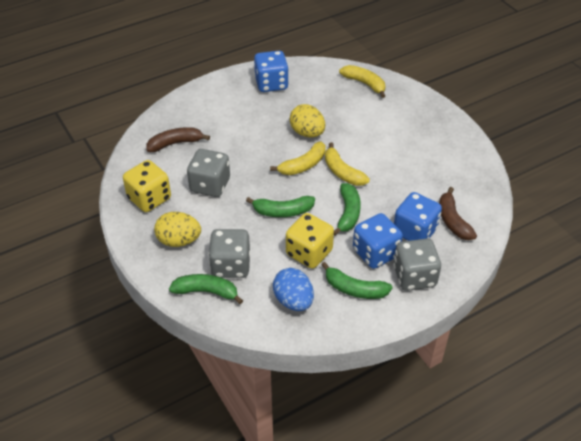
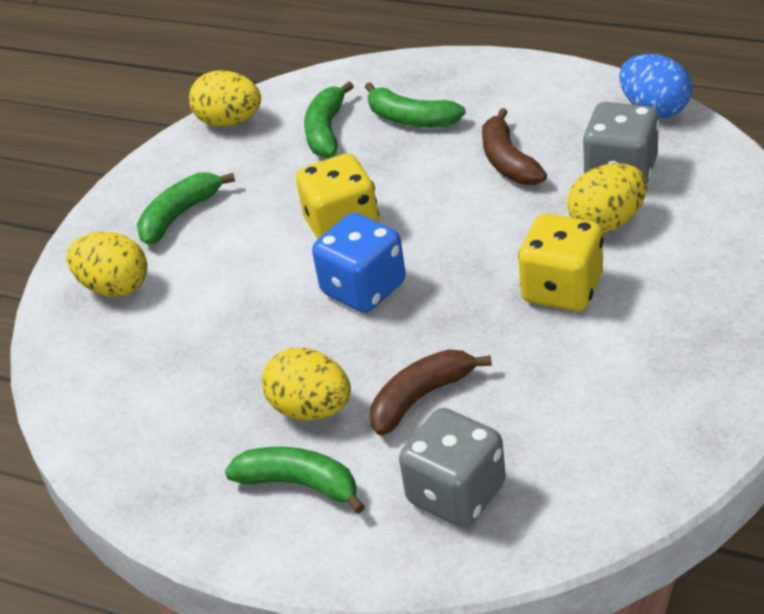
blue dice: 3 -> 1
grey dice: 3 -> 2
yellow banana: 3 -> 0
yellow egg: 2 -> 4

